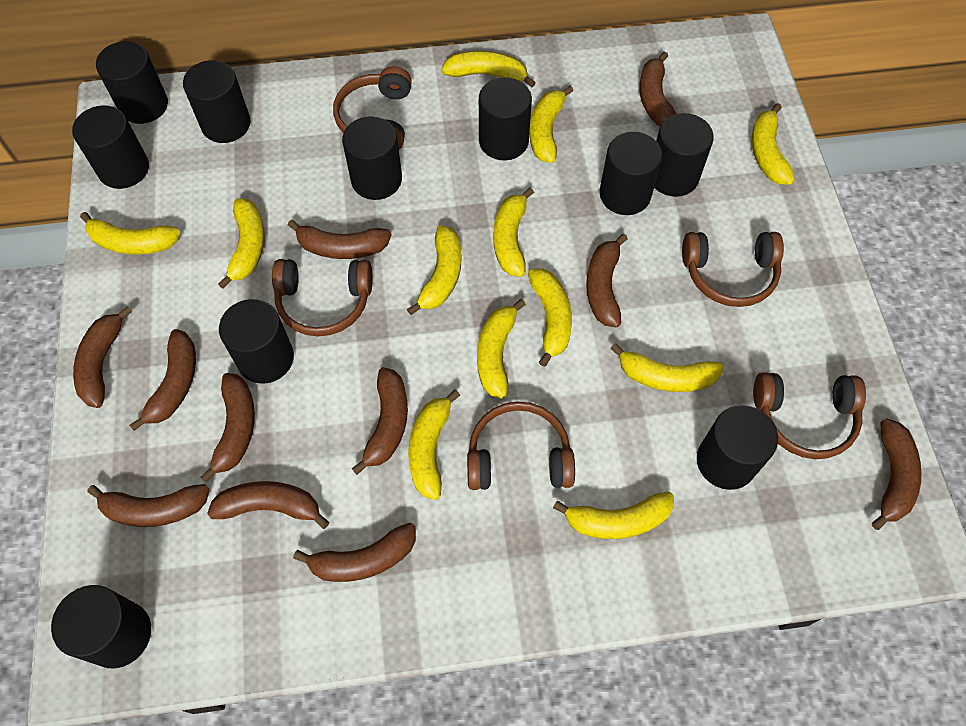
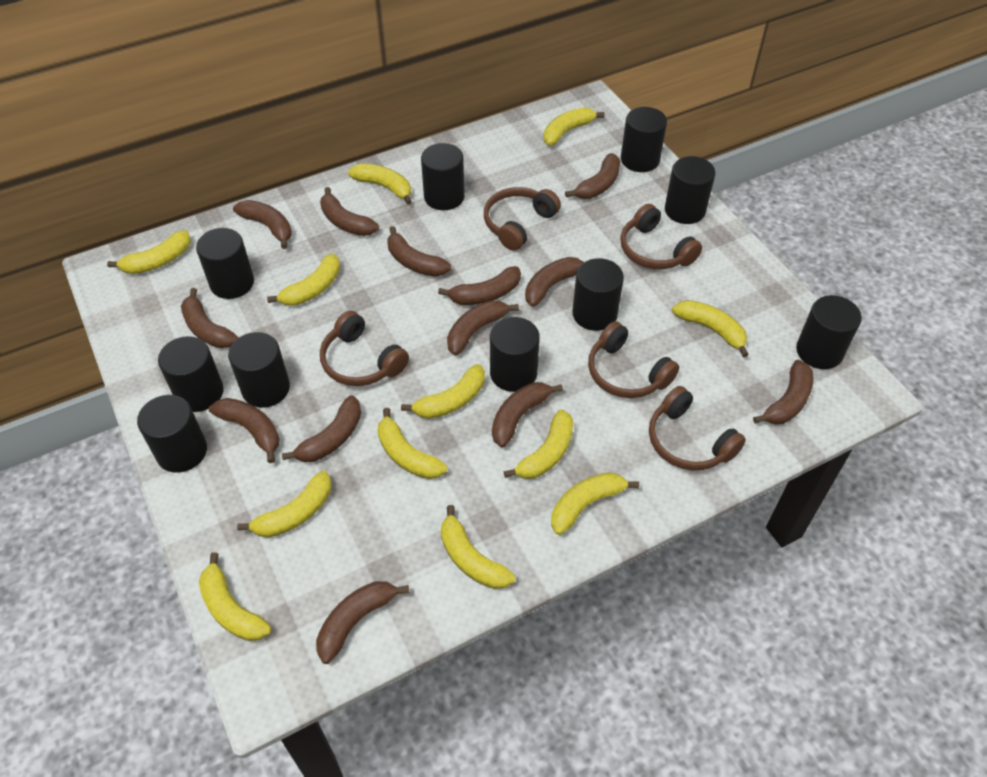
brown banana: 11 -> 13

